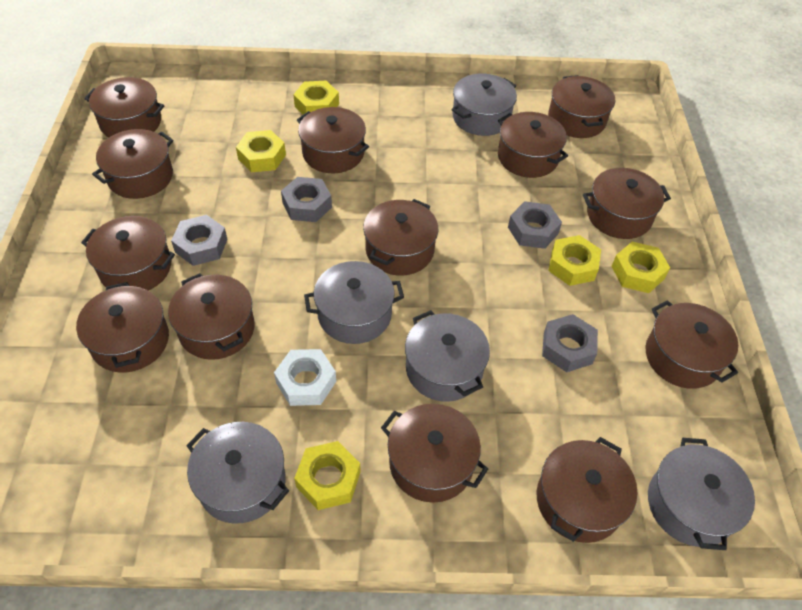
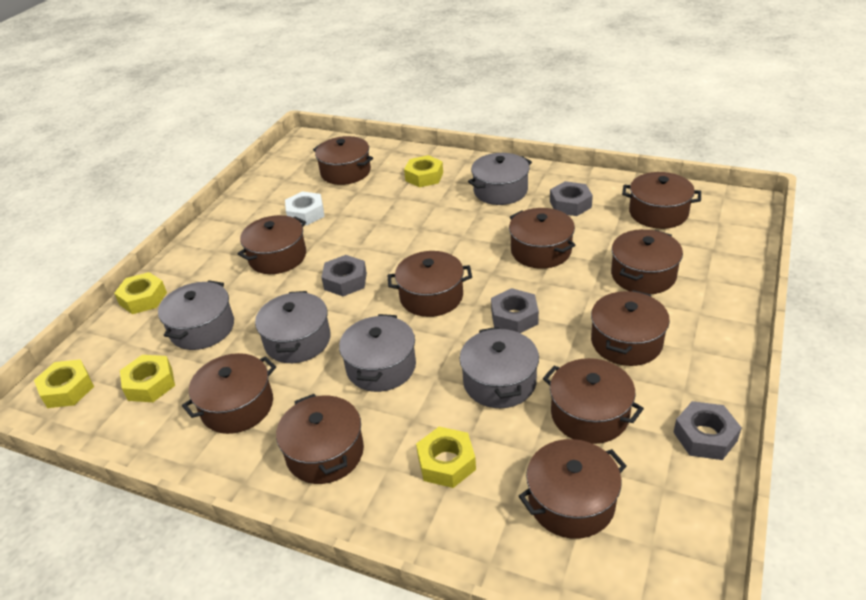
brown pot: 13 -> 11

